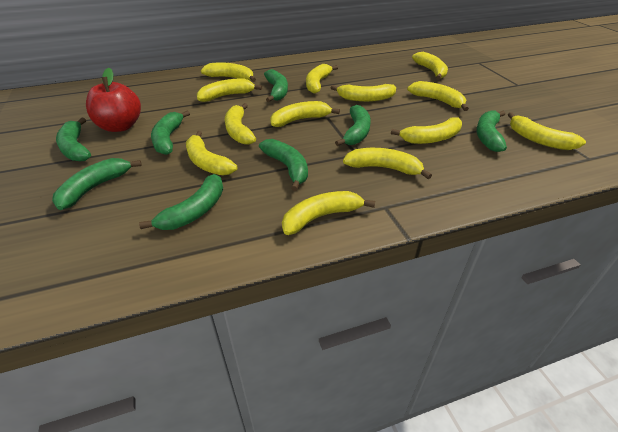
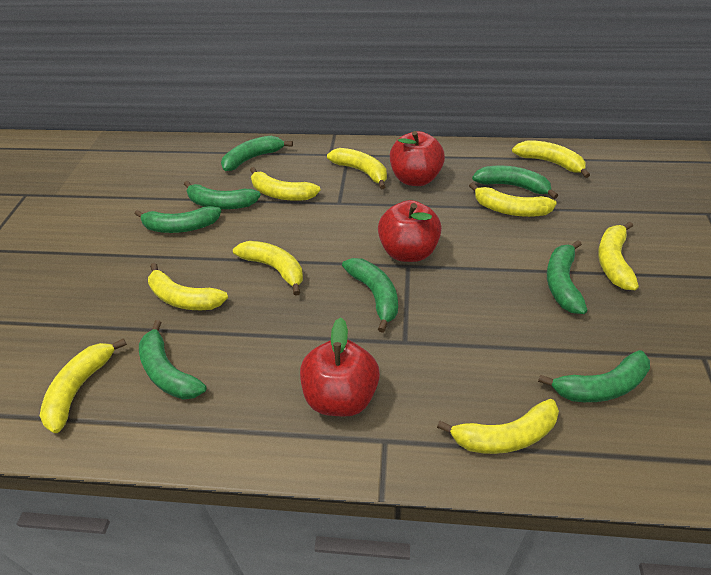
red apple: 1 -> 3
yellow banana: 13 -> 9

